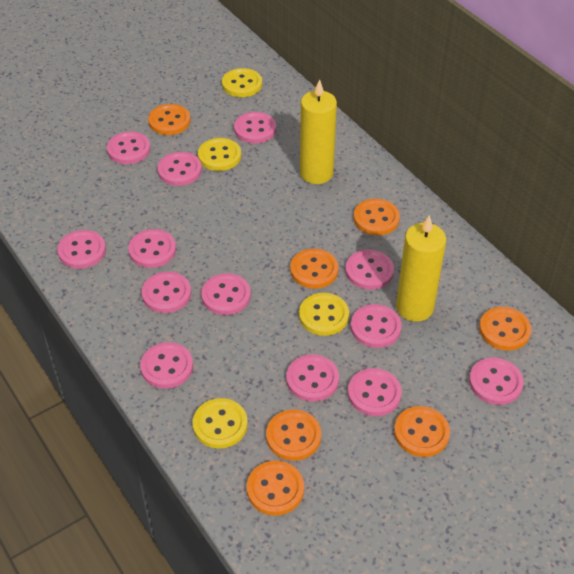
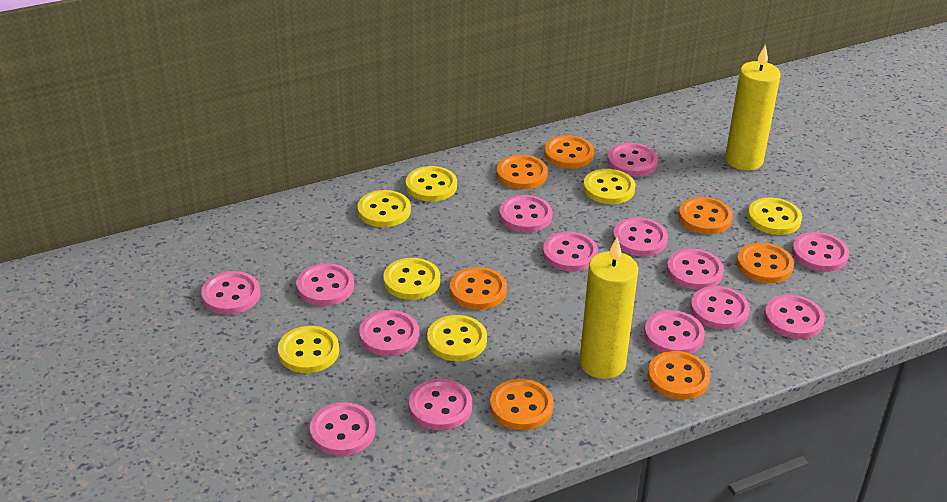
pink button: 13 -> 14
yellow button: 4 -> 7

